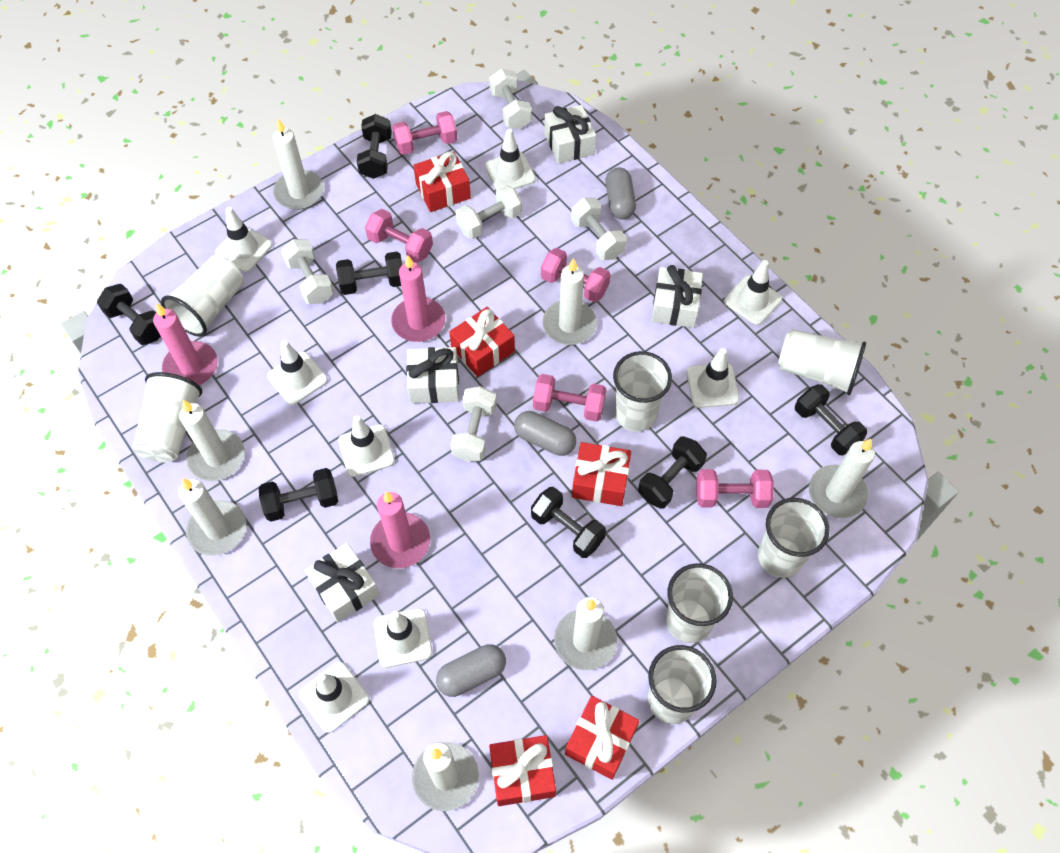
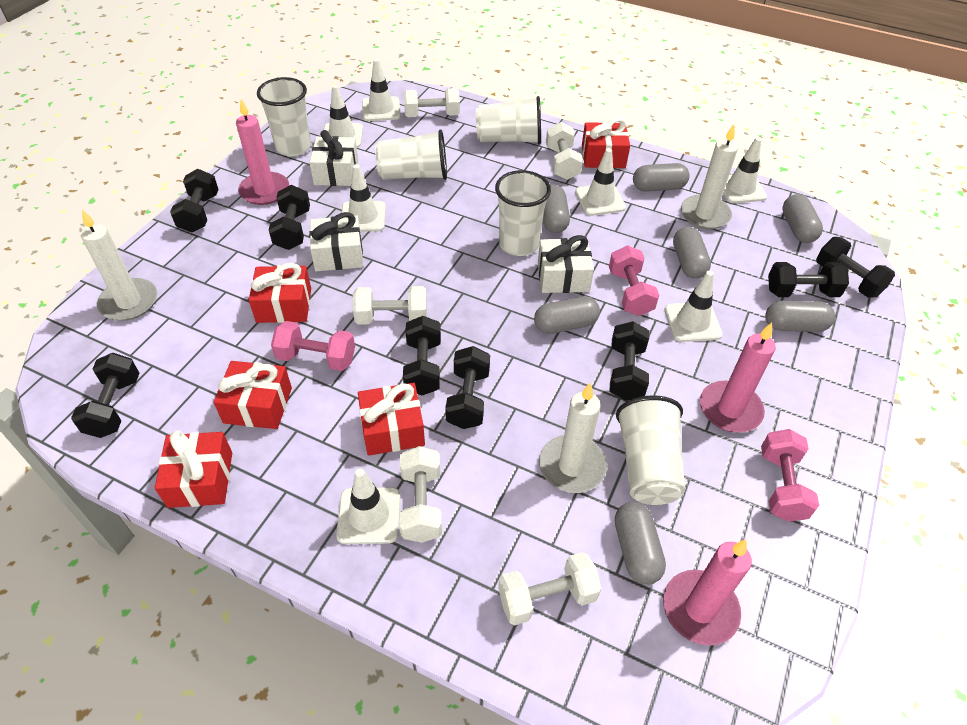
black dumbbell: 7 -> 8
grey capsule: 3 -> 7
pink dumbbell: 5 -> 3
white candle: 7 -> 3
white cup: 7 -> 5
white gift: 4 -> 3
white traffic cone: 8 -> 7

